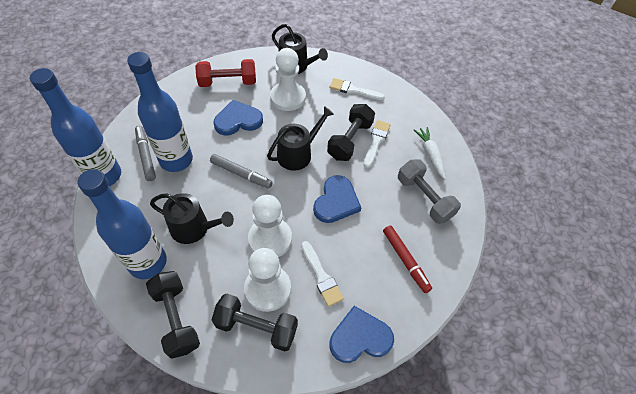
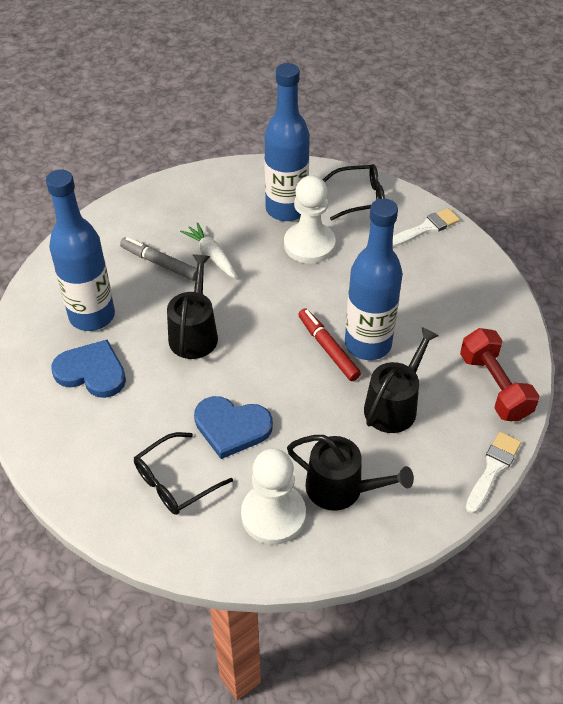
black dumbbell: 3 -> 0
black glasses: 0 -> 2
blue heart: 3 -> 2
grey dumbbell: 1 -> 0
grey marker: 2 -> 1
white brush: 3 -> 2
white pawn: 3 -> 2

